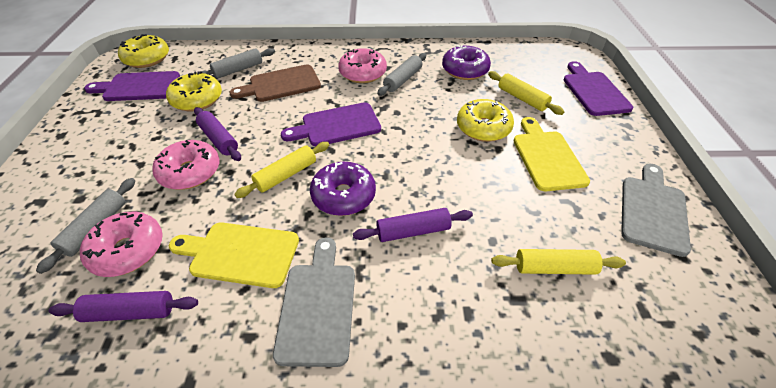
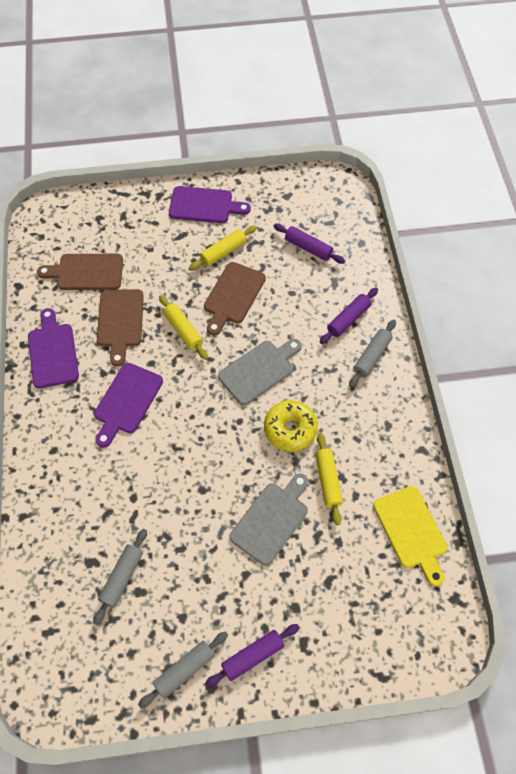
brown cutting board: 1 -> 3
pink donut: 3 -> 0
purple donut: 2 -> 0
yellow cutting board: 2 -> 1
yellow donut: 3 -> 1

